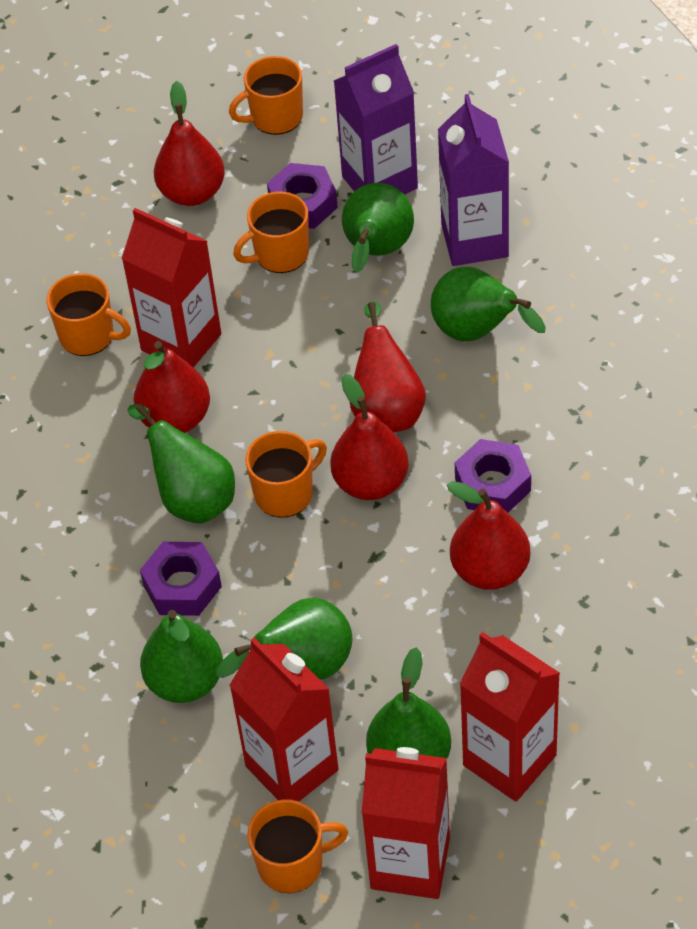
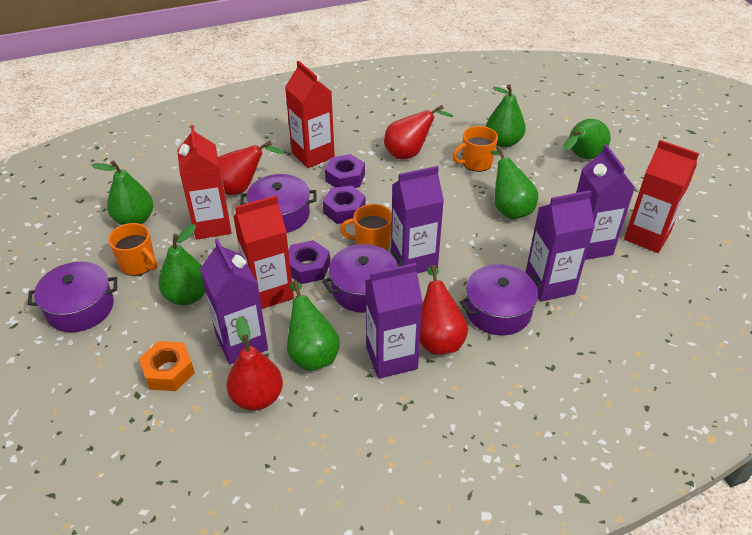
orange mug: 5 -> 3
orange nut: 0 -> 1
purple carton: 2 -> 5
purple pot: 0 -> 4
red pear: 5 -> 4

